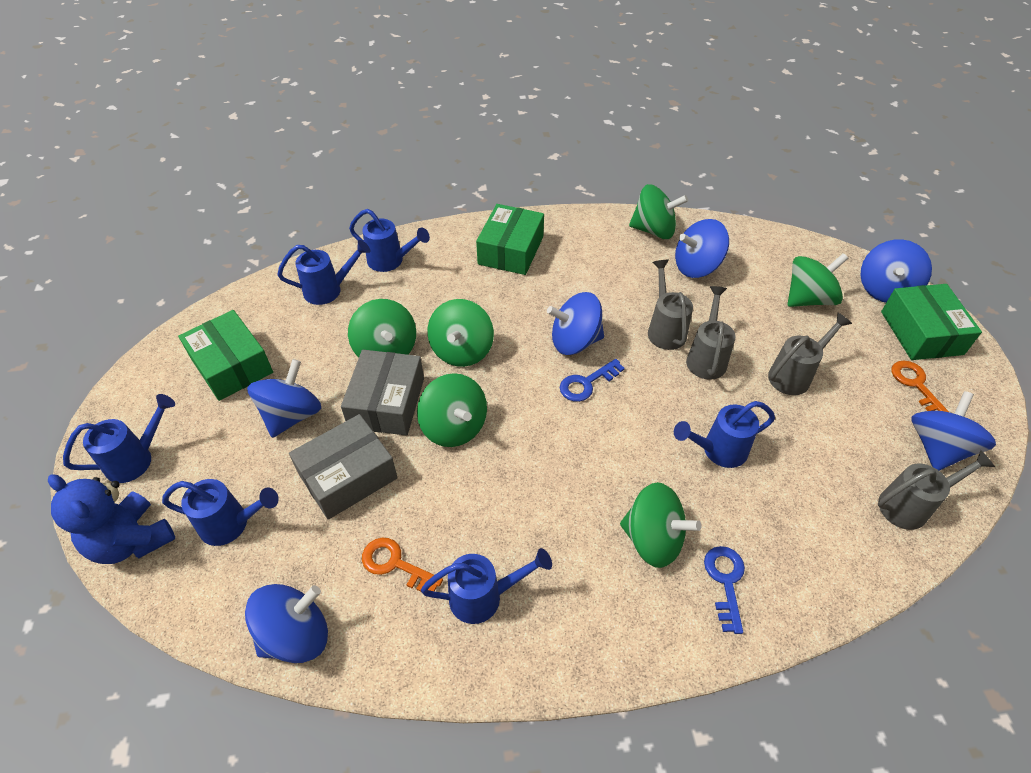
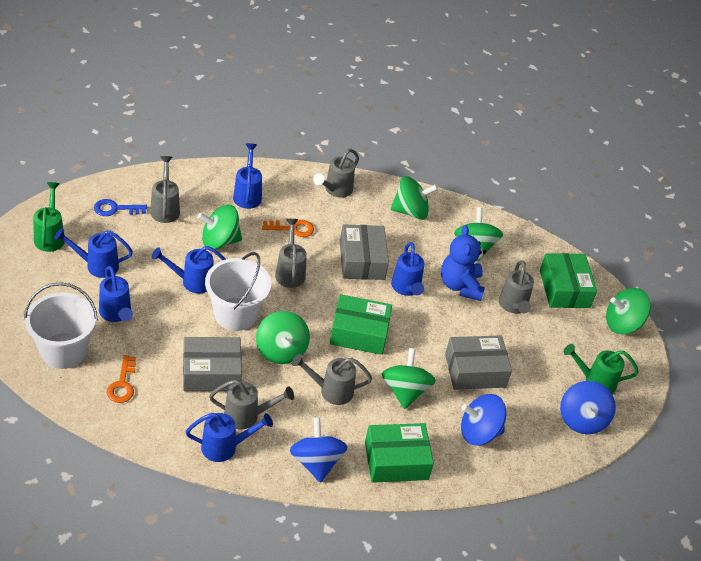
blue key: 2 -> 1
blue spinning top: 6 -> 3
green watering can: 0 -> 2
grey box: 2 -> 3
grey watering can: 4 -> 6
white bucket: 0 -> 2

